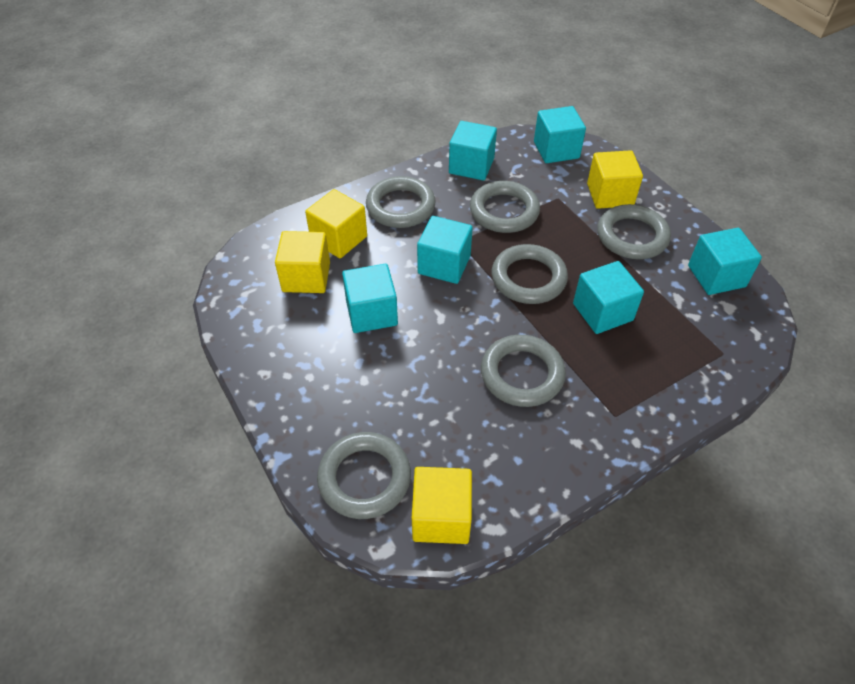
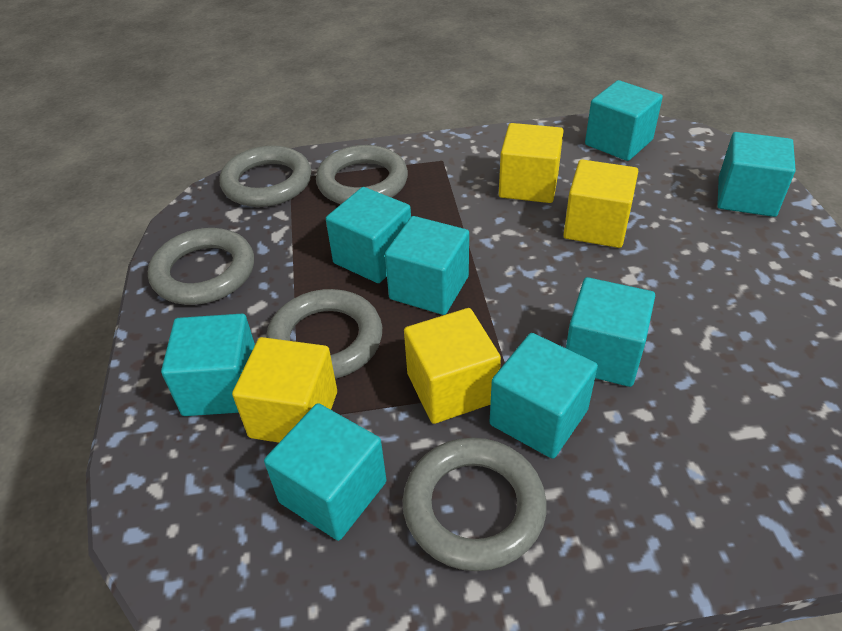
grey ring: 6 -> 5
turquoise cube: 6 -> 8

